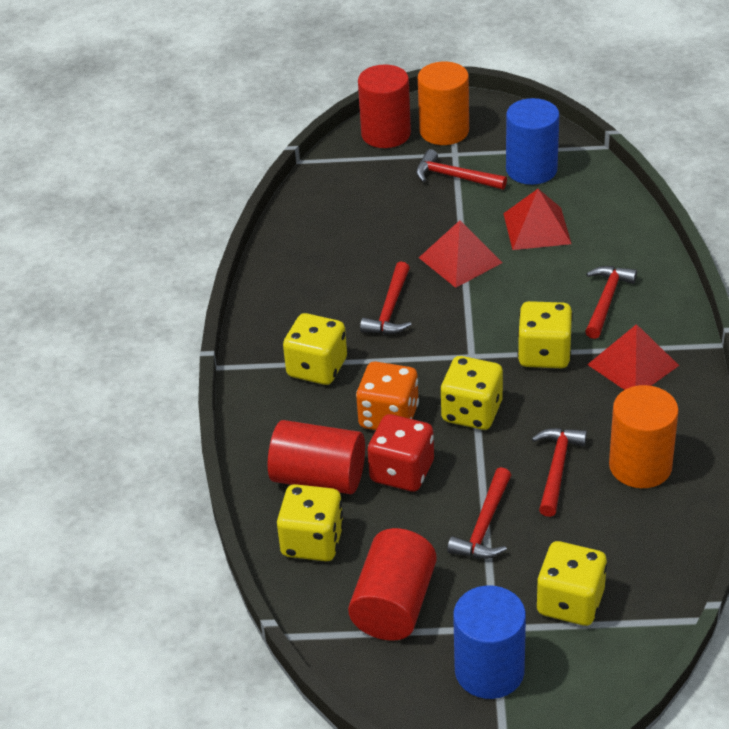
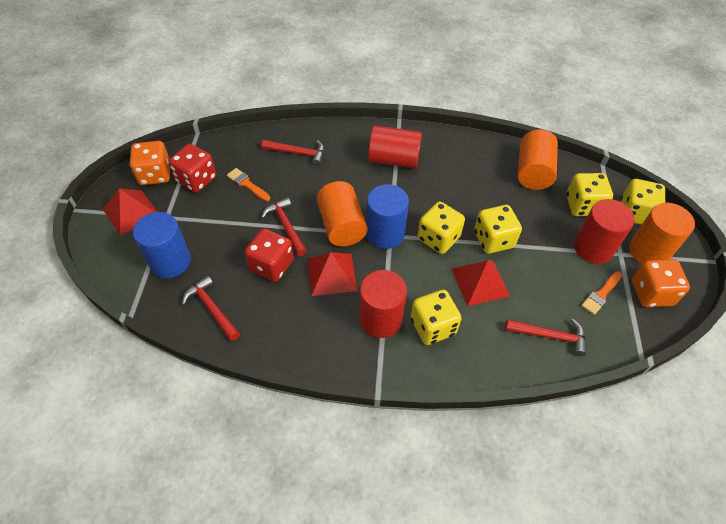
orange brush: 0 -> 2
orange cylinder: 2 -> 3
orange dice: 1 -> 2
red dice: 1 -> 2
red hammer: 5 -> 4

